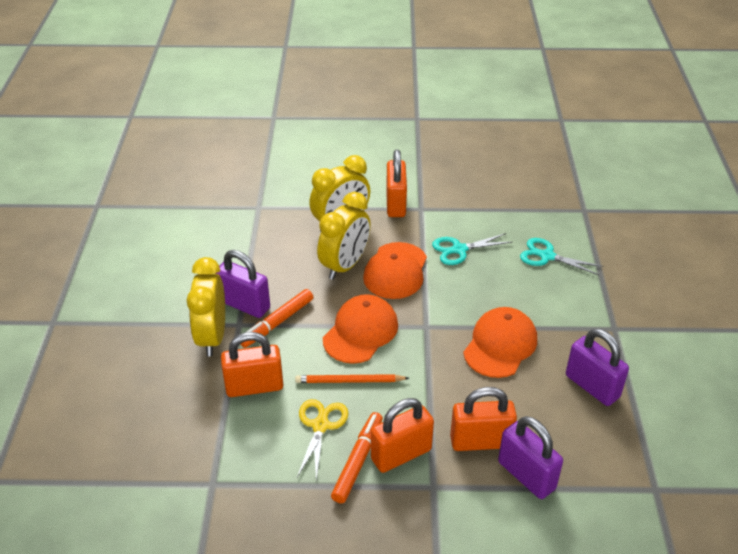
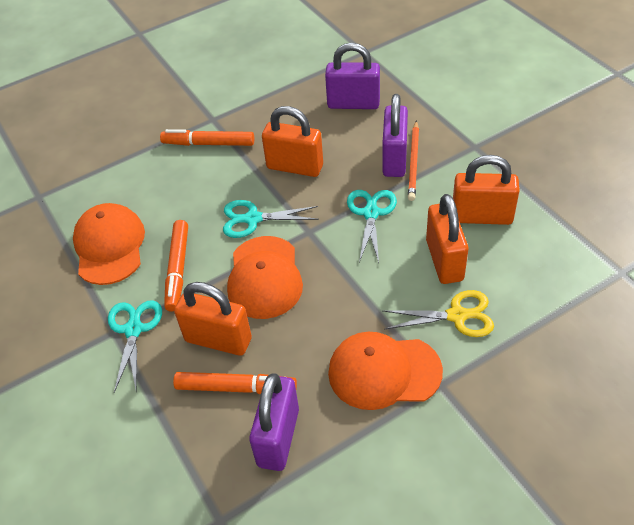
orange marker: 2 -> 3
turquoise scissors: 2 -> 3
yellow clock: 3 -> 0

